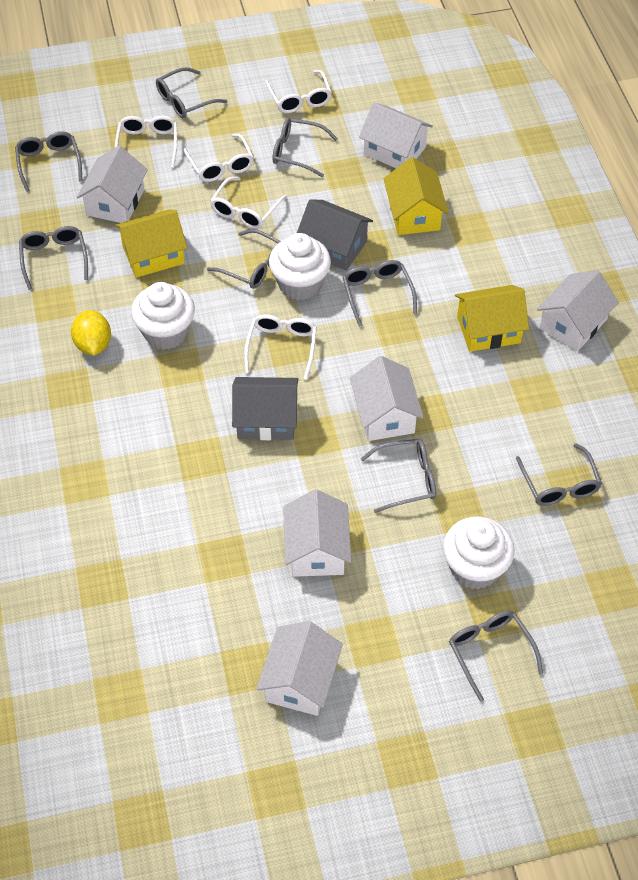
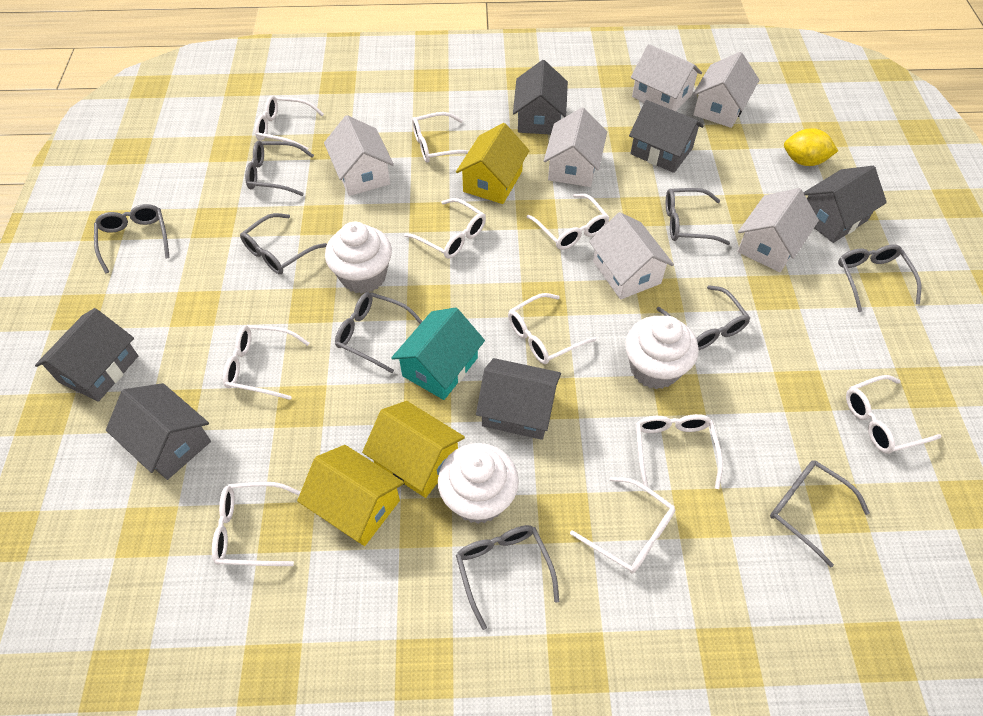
grey house: 2 -> 6
turquoise house: 0 -> 1
white glasses: 5 -> 10

